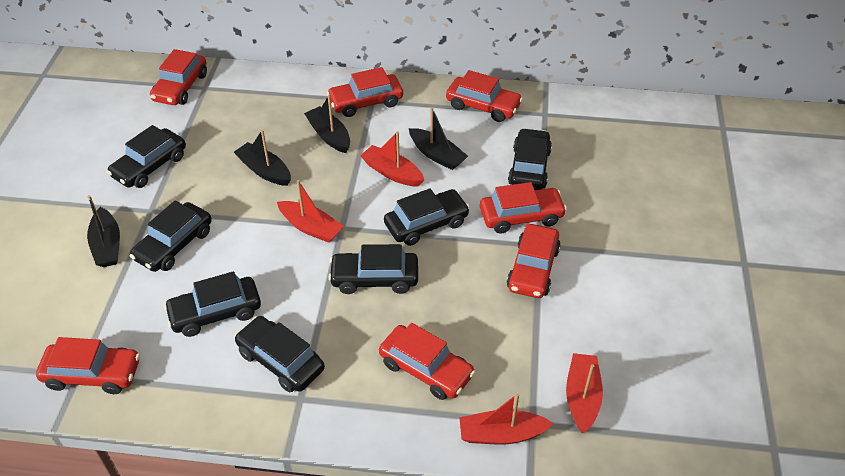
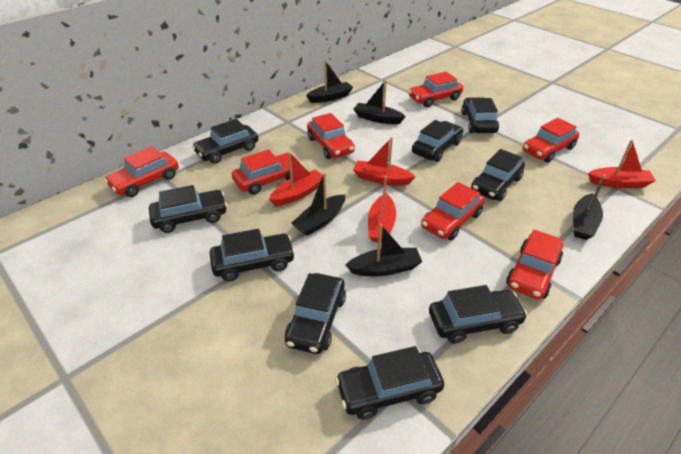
black boat: 4 -> 5
black car: 7 -> 9

